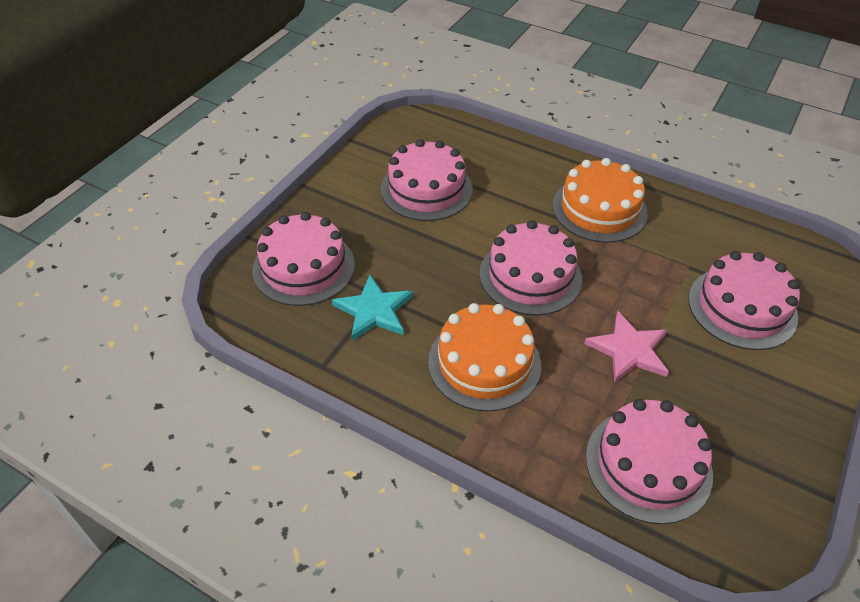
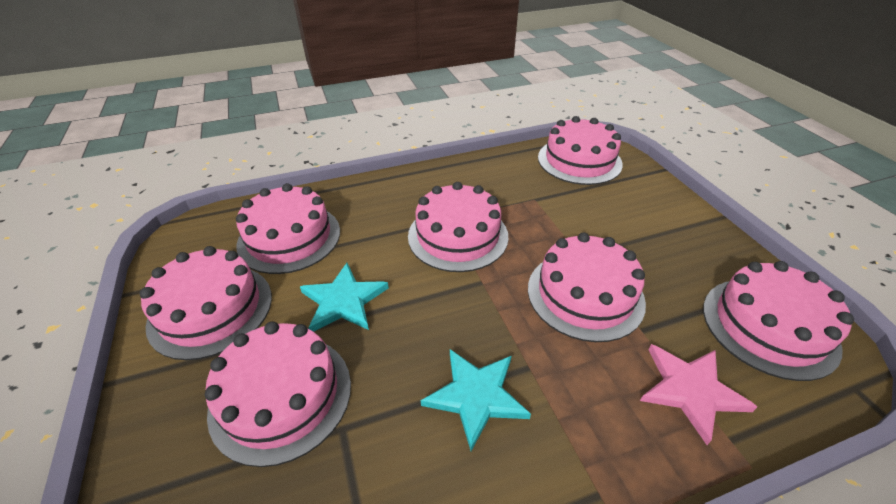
orange cake: 2 -> 0
pink cake: 5 -> 7
turquoise star: 1 -> 2

